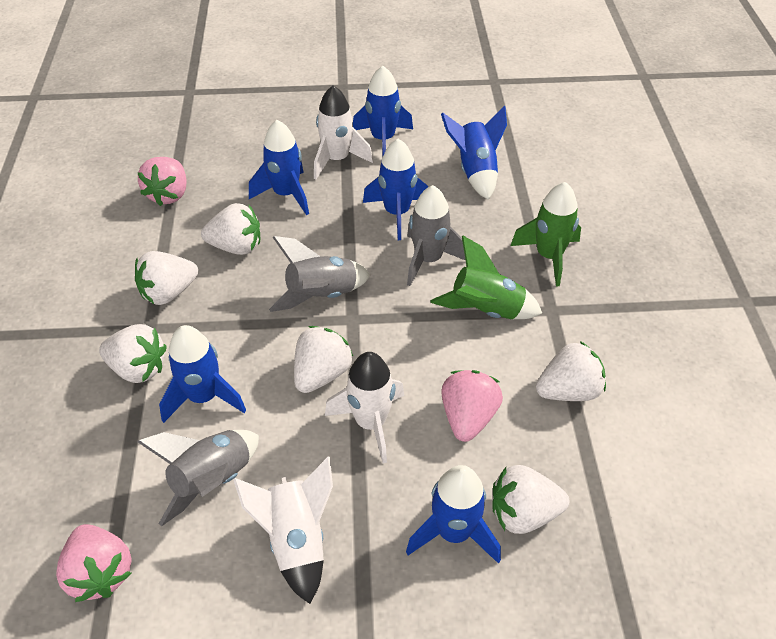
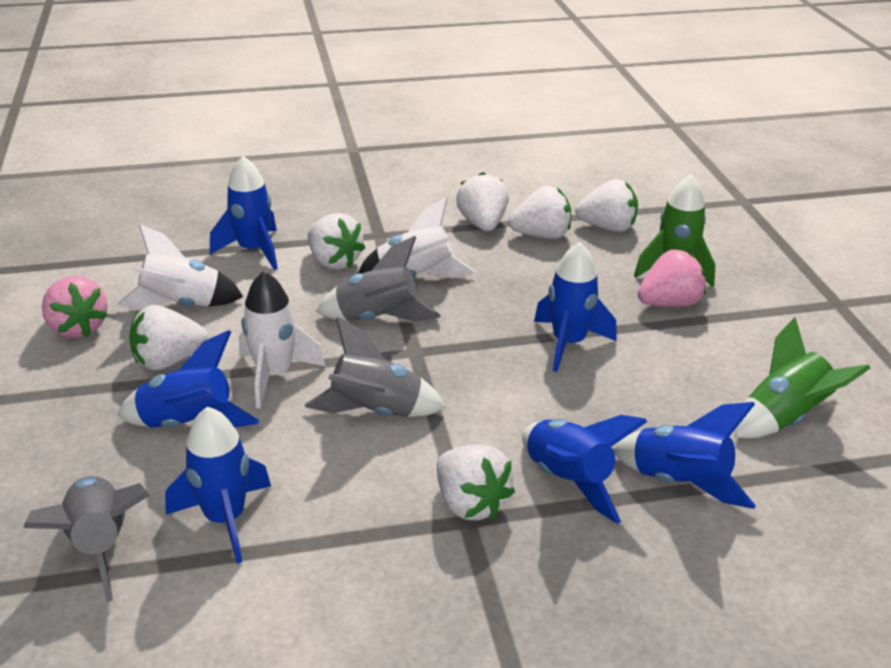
pink strawberry: 3 -> 2

